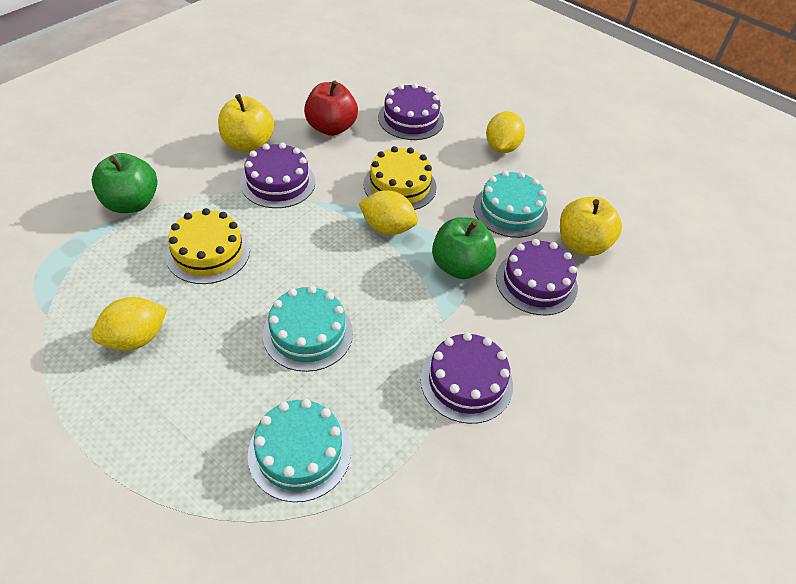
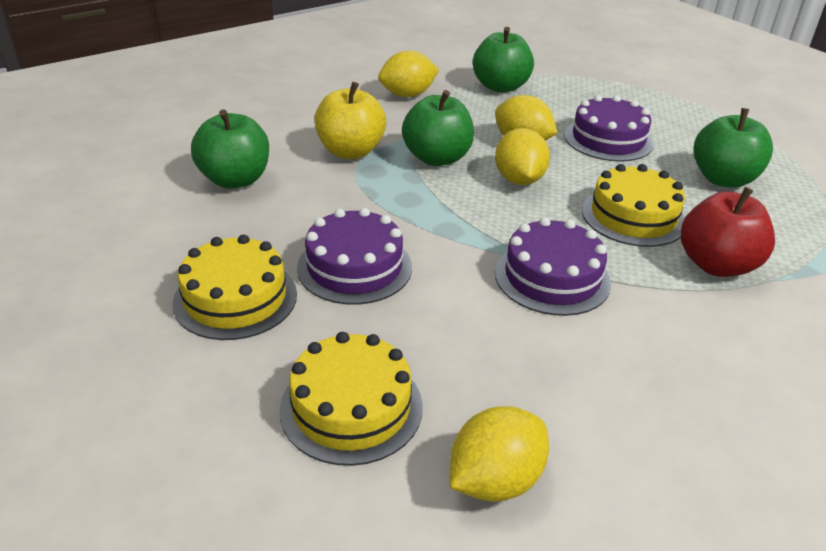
green apple: 2 -> 4
purple cake: 4 -> 3
turquoise cake: 3 -> 0
yellow apple: 2 -> 1
yellow cake: 2 -> 3
yellow lemon: 3 -> 4

